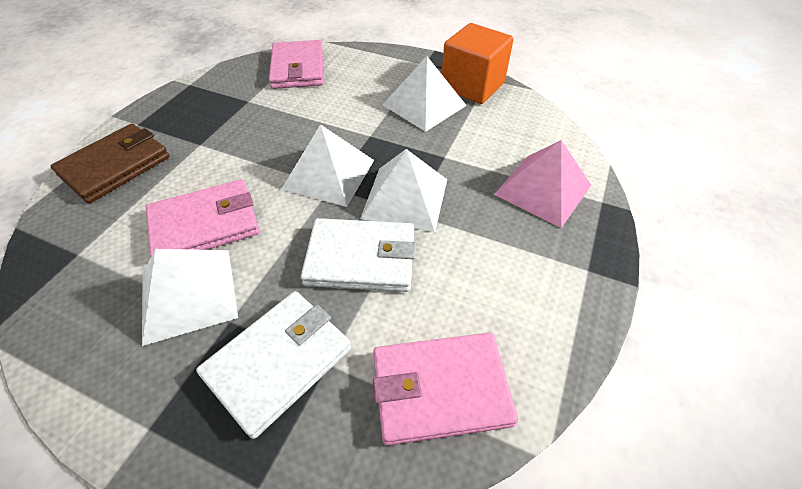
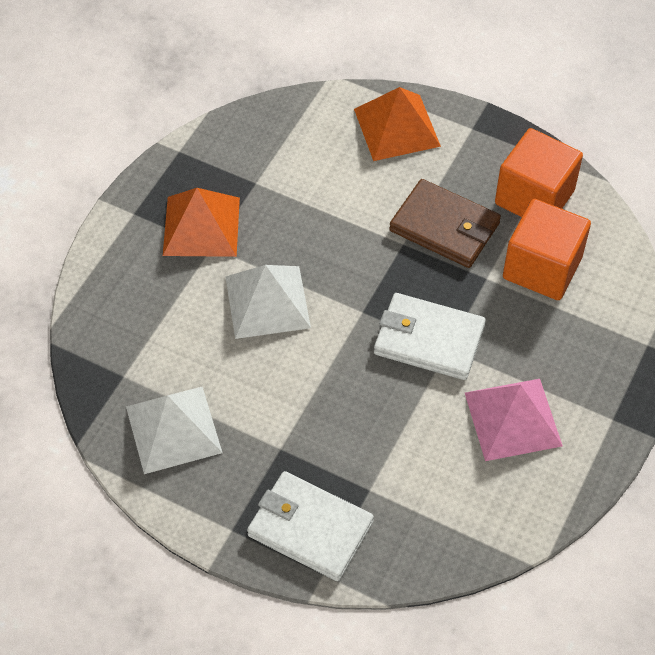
orange cube: 1 -> 2
orange pyramid: 0 -> 2
pink wallet: 3 -> 0
white pyramid: 4 -> 2

